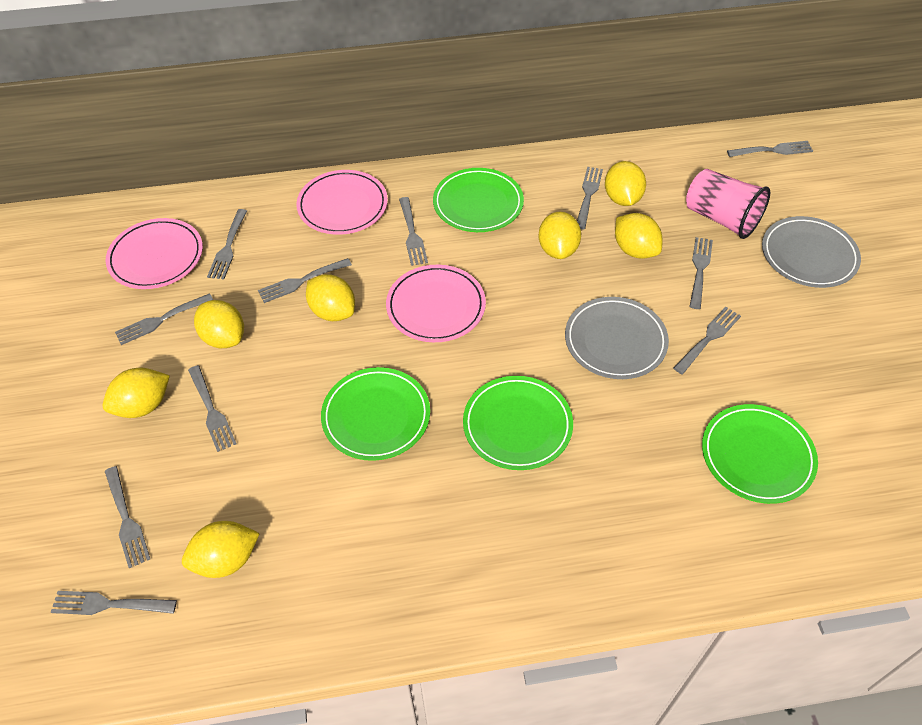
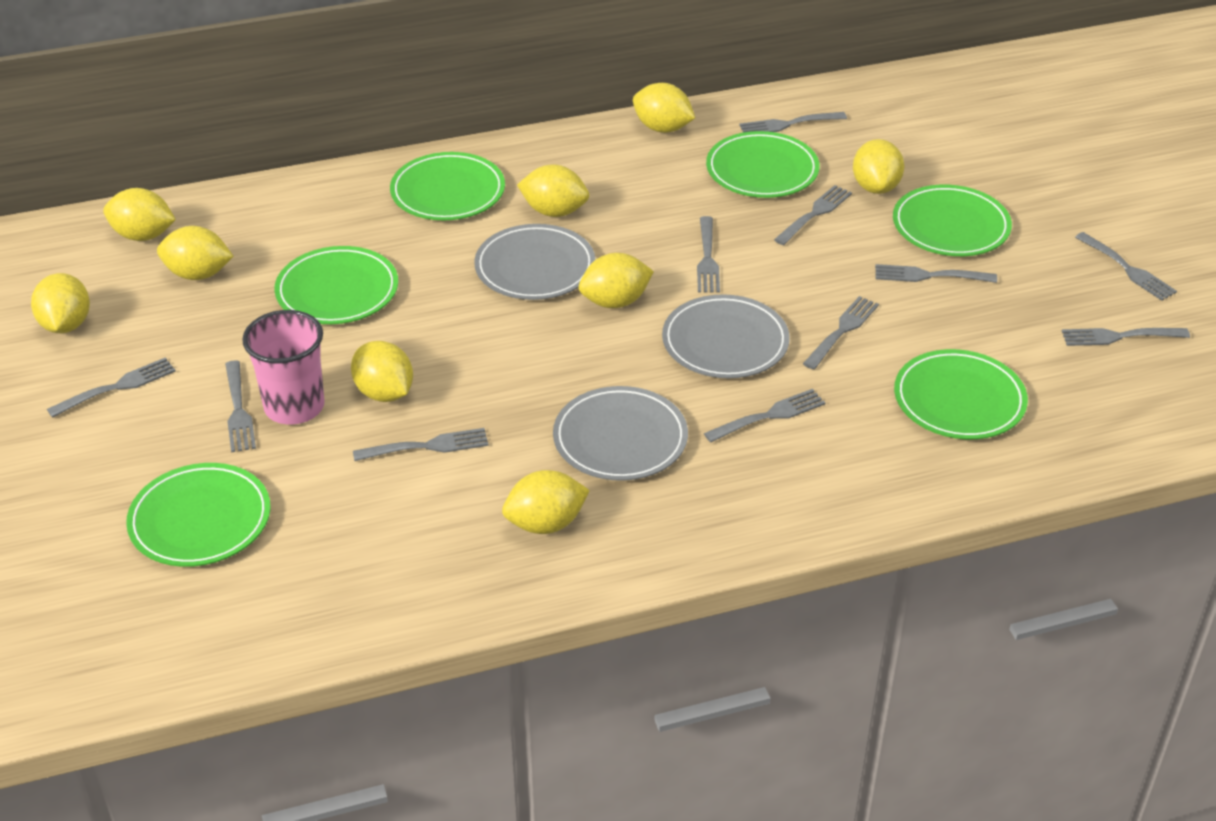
green plate: 4 -> 6
grey plate: 2 -> 3
pink plate: 3 -> 0
yellow lemon: 7 -> 9

